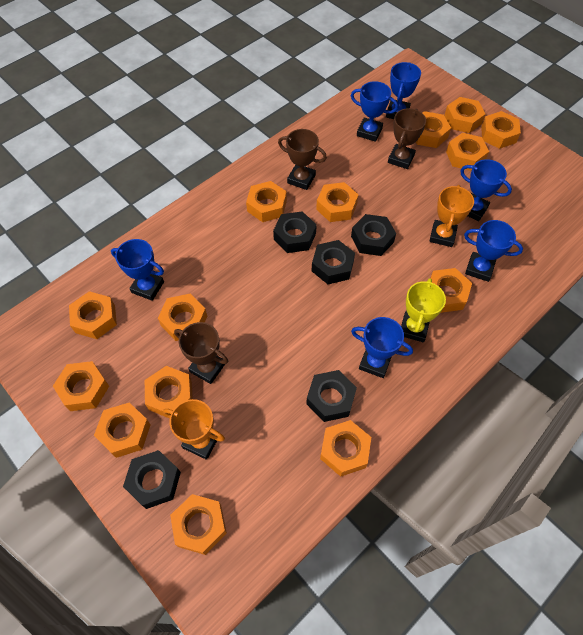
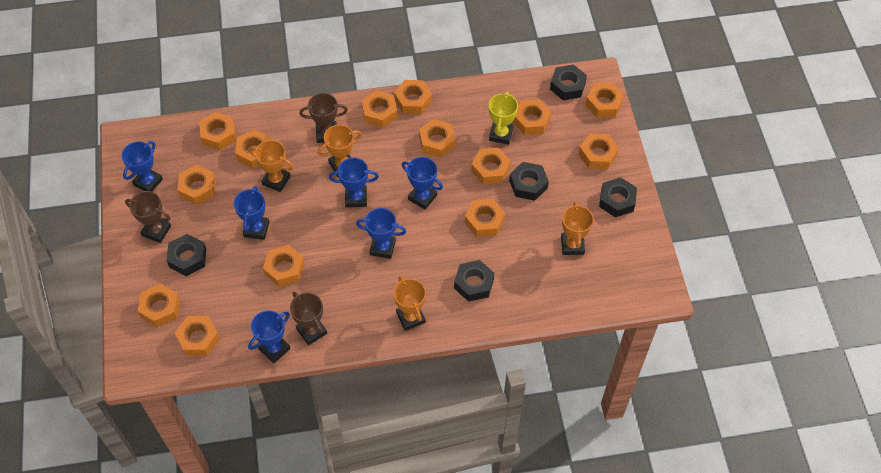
orange trophy: 2 -> 4

